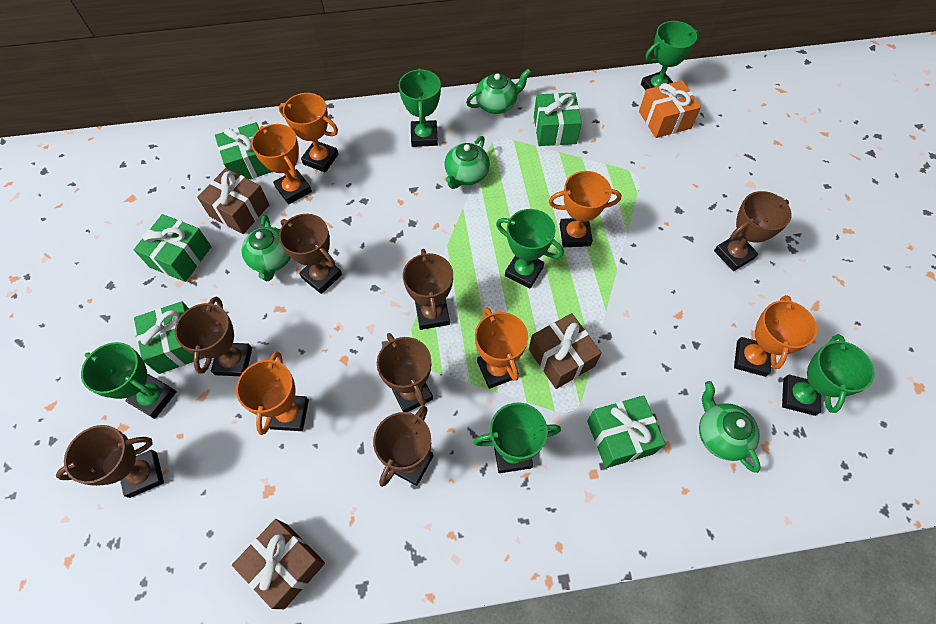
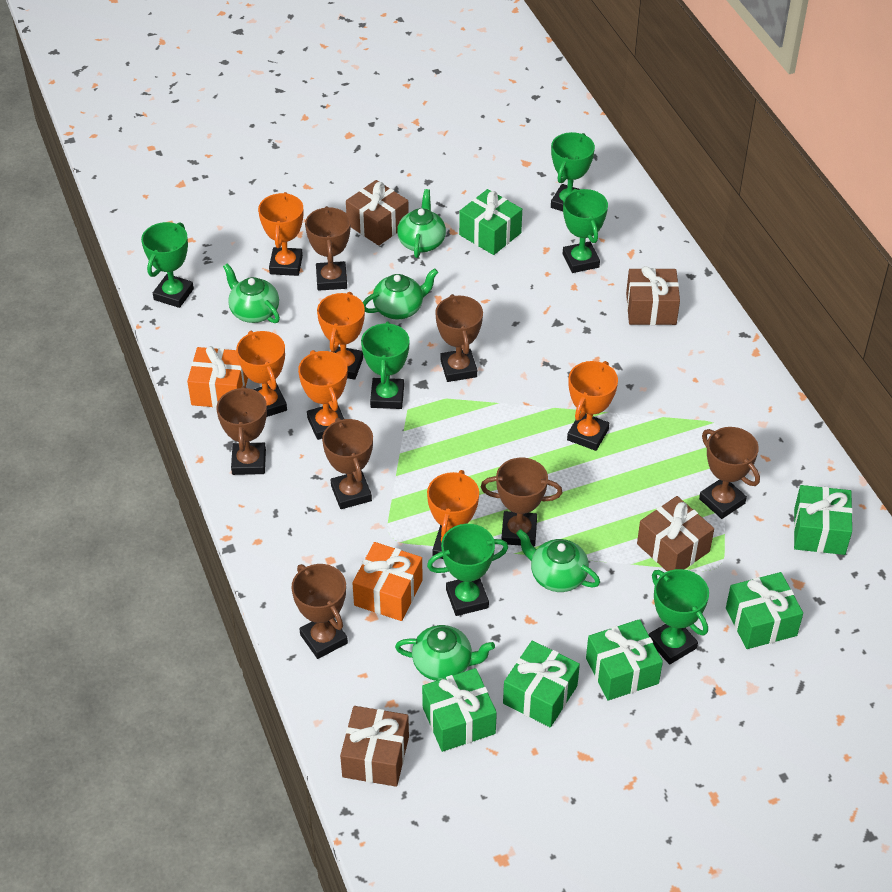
brown gift: 3 -> 4
green gift: 5 -> 6
green teapot: 4 -> 5
orange gift: 1 -> 2

